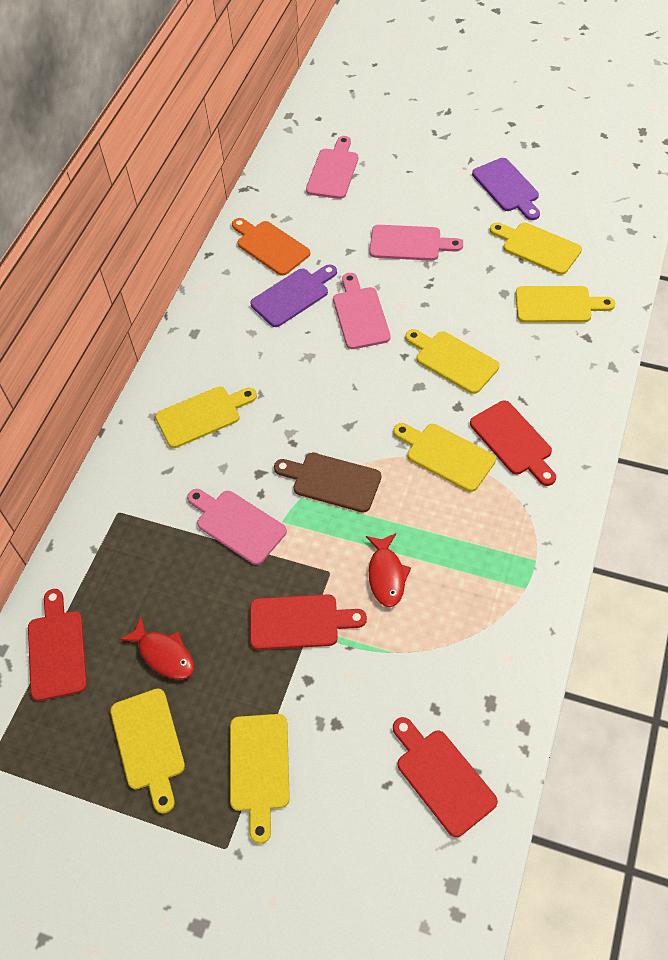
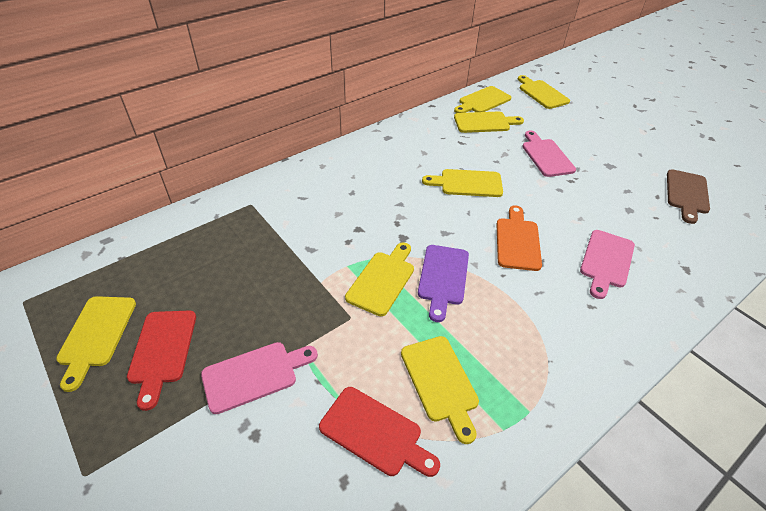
pink cutting board: 4 -> 3
purple cutting board: 2 -> 1
red cutting board: 4 -> 2
red fish: 2 -> 0

